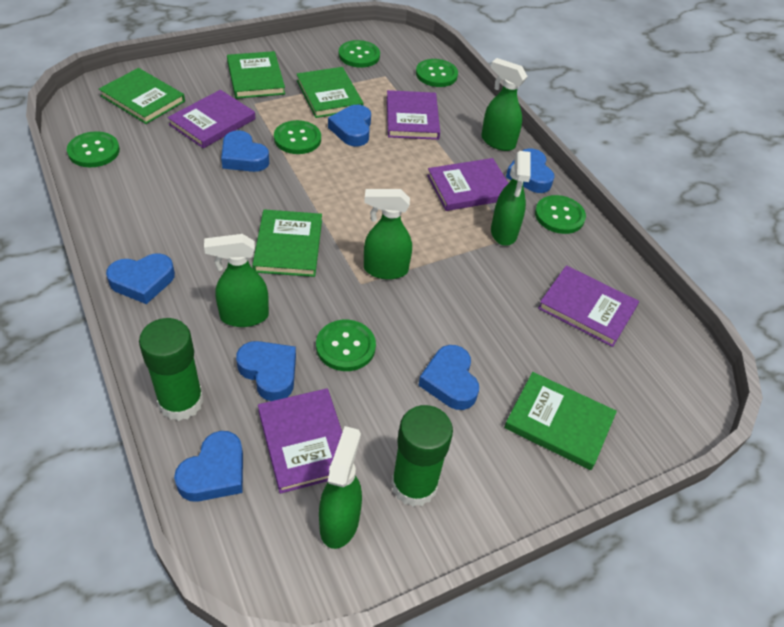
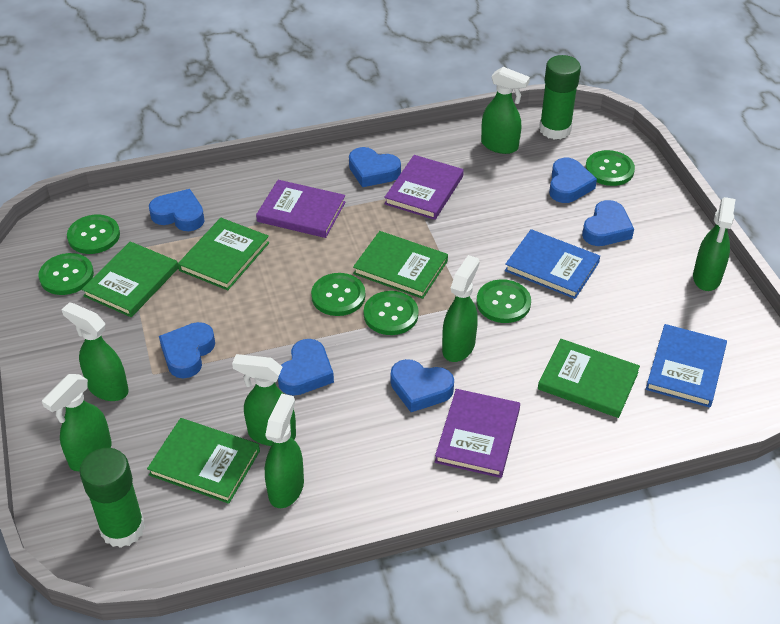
blue book: 0 -> 2
green spray bottle: 5 -> 7
purple book: 5 -> 3

